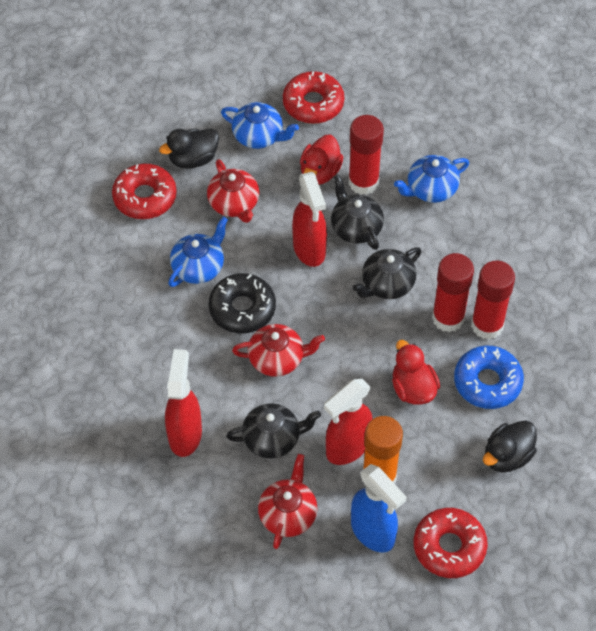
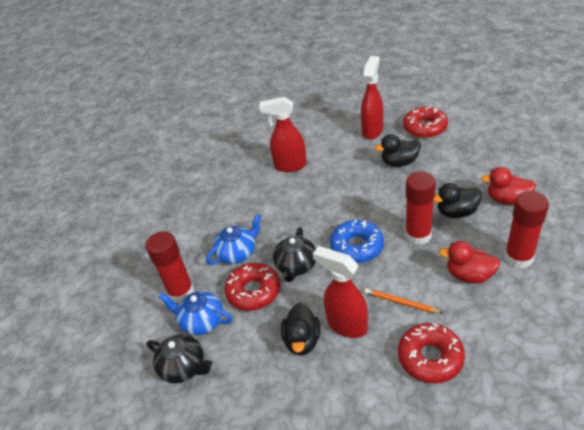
black donut: 1 -> 0
black duck: 2 -> 3
black teapot: 3 -> 2
blue spray bottle: 1 -> 0
blue teapot: 3 -> 2
orange glue stick: 1 -> 0
orange pencil: 0 -> 1
red teapot: 3 -> 0

